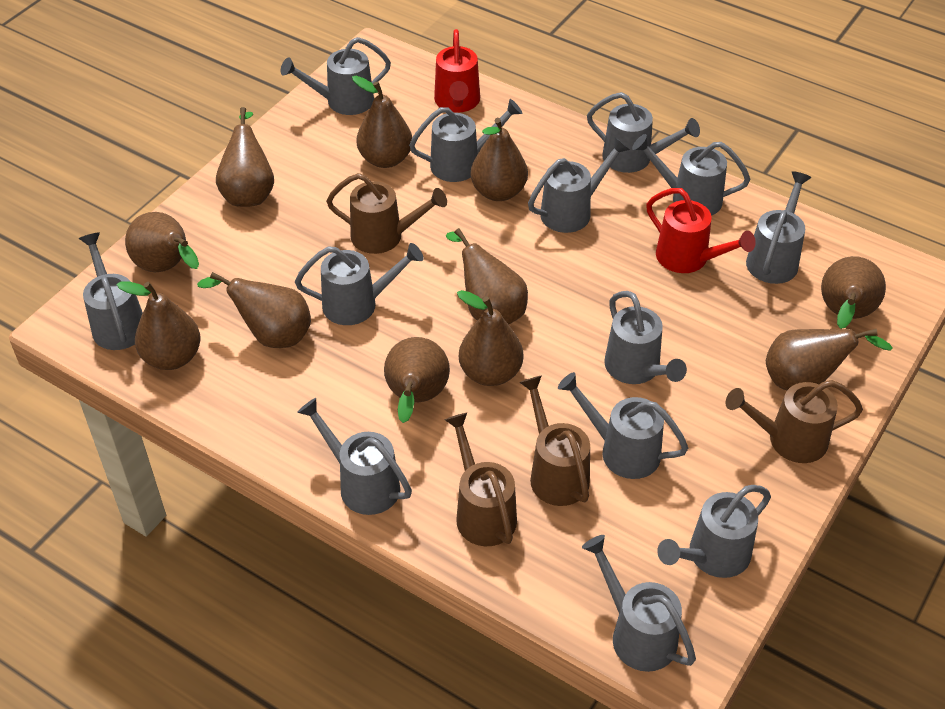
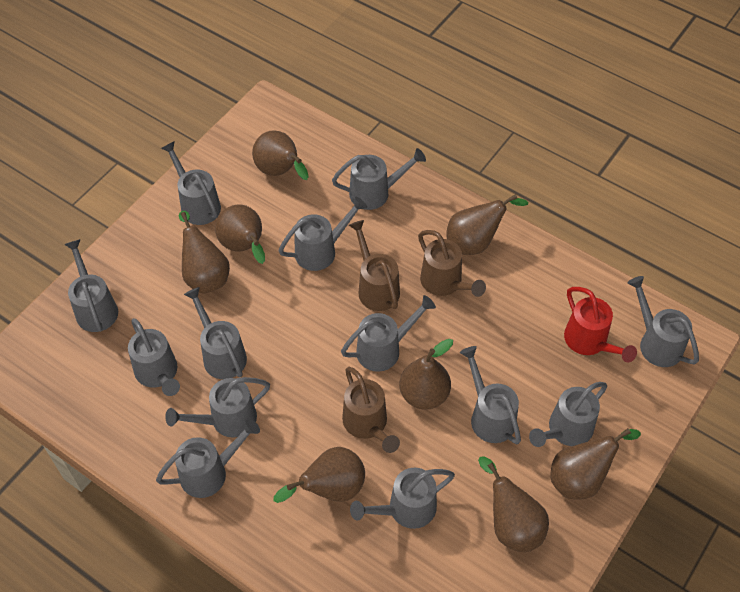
brown pear: 11 -> 8
brown watering can: 4 -> 3
red watering can: 2 -> 1

